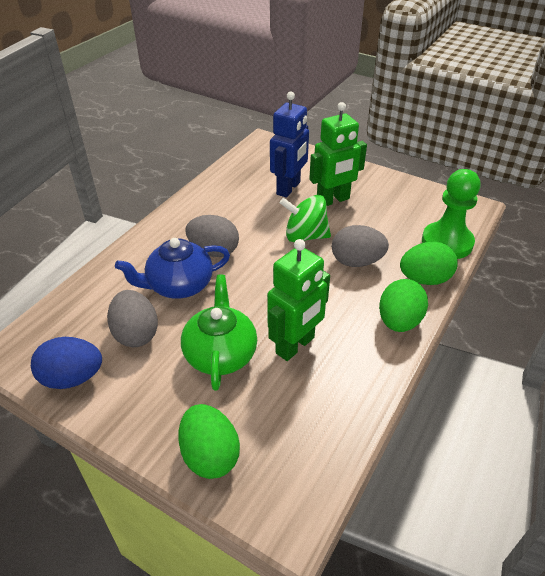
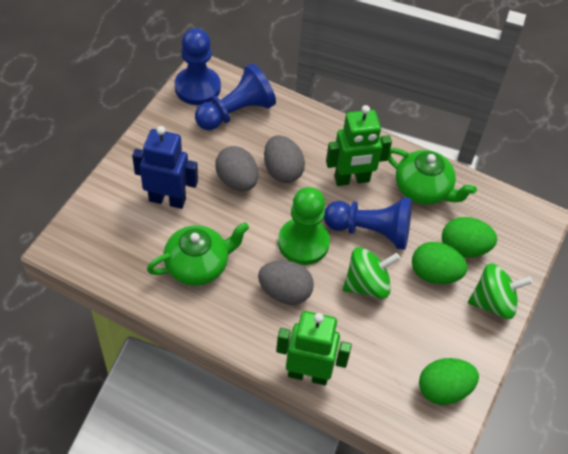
blue egg: 1 -> 0
blue pawn: 0 -> 3
blue teapot: 1 -> 0
green spinning top: 1 -> 2
green teapot: 1 -> 2

